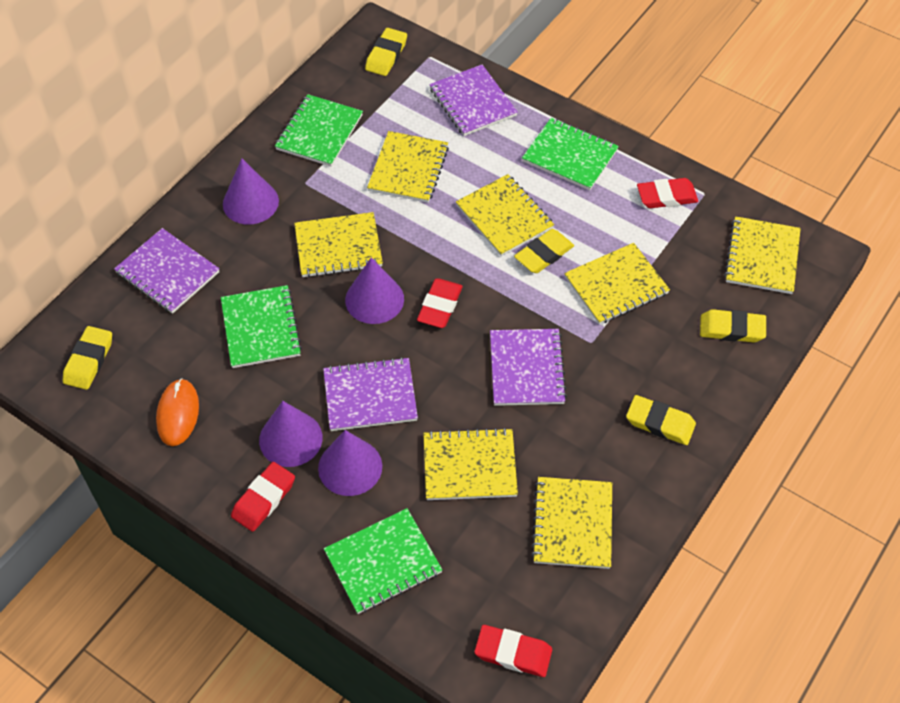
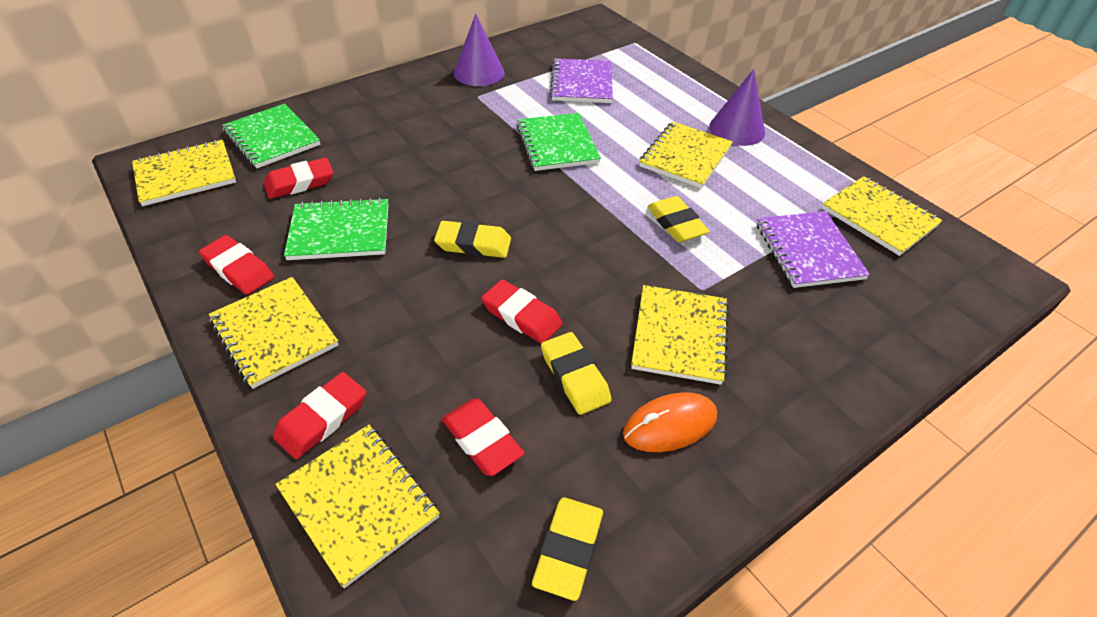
green notebook: 4 -> 3
purple cone: 4 -> 2
purple notebook: 4 -> 2
red eraser: 4 -> 5
yellow eraser: 5 -> 4
yellow notebook: 7 -> 6

